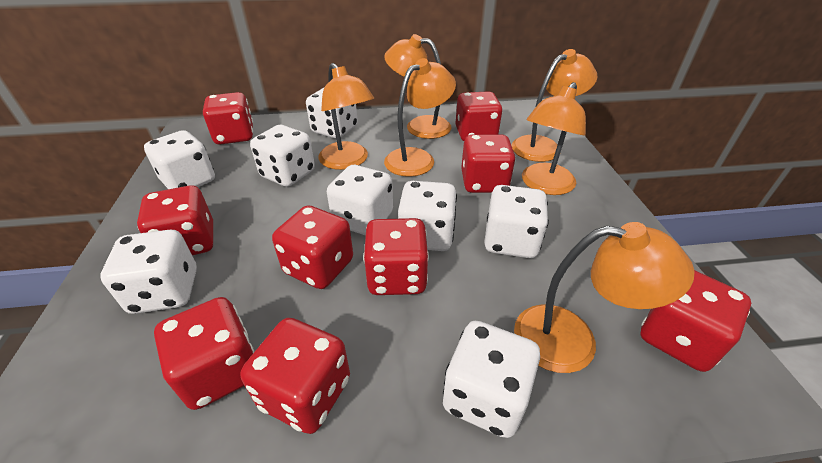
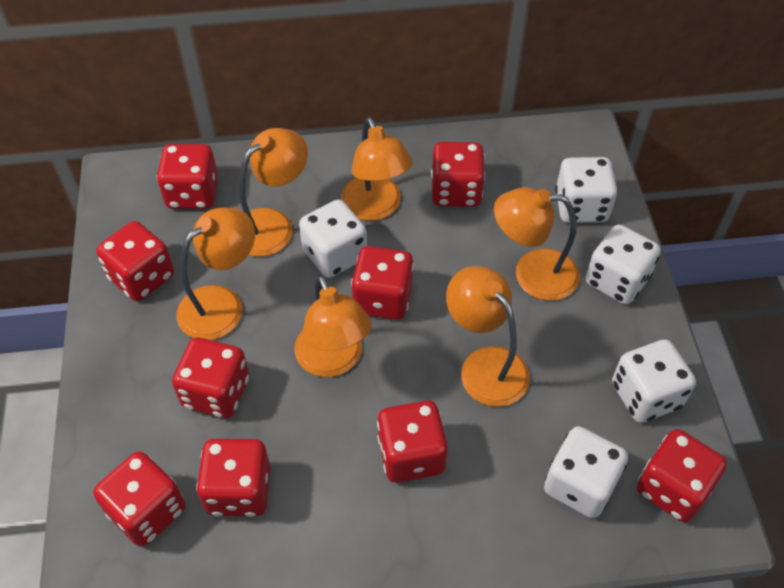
white dice: 8 -> 5

